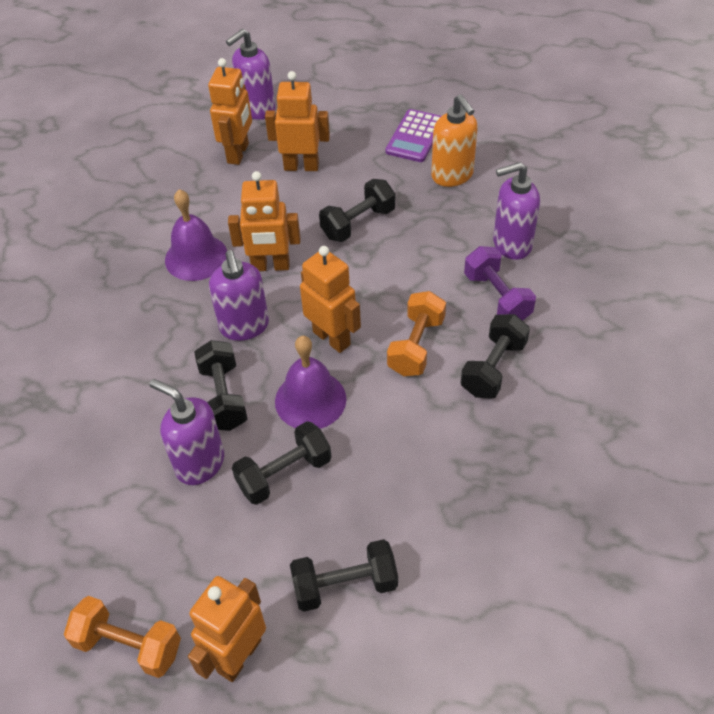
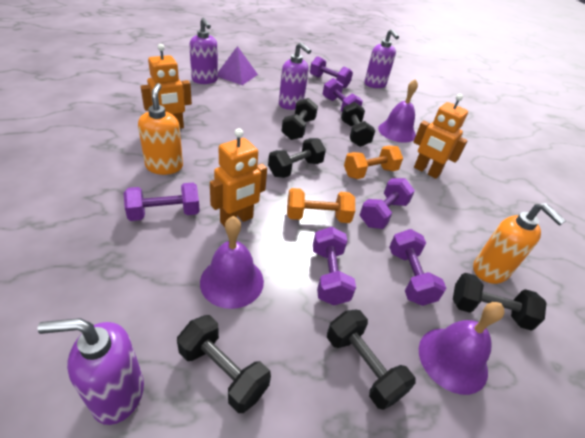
black dumbbell: 5 -> 6
orange robot: 5 -> 3
orange soap dispenser: 1 -> 2
purple bell: 2 -> 3
purple calculator: 1 -> 0
purple dumbbell: 1 -> 6
purple pyramid: 0 -> 1

